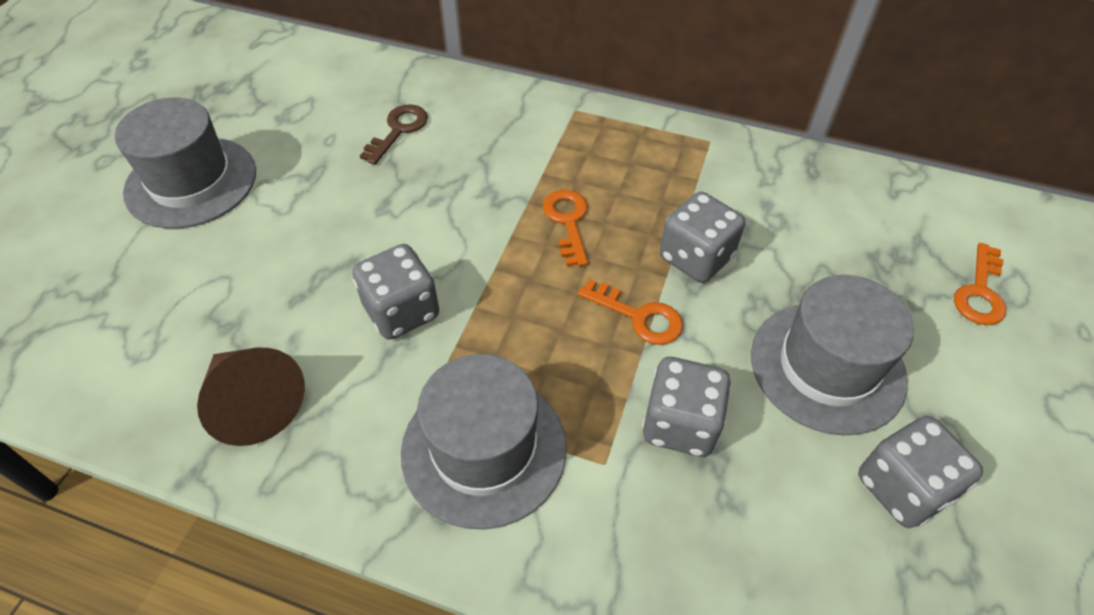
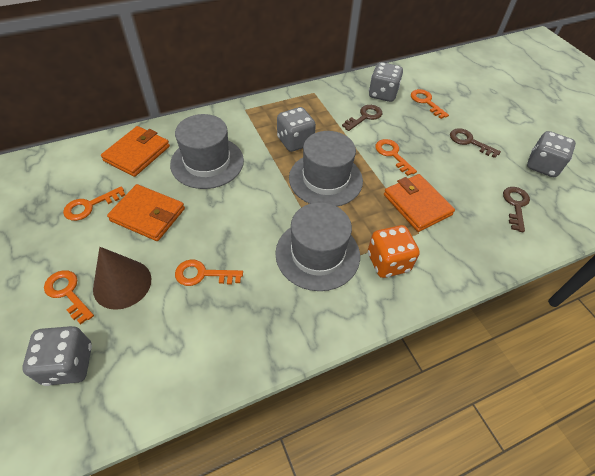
brown key: 1 -> 3
orange dice: 0 -> 1
orange key: 3 -> 5
orange wallet: 0 -> 3

